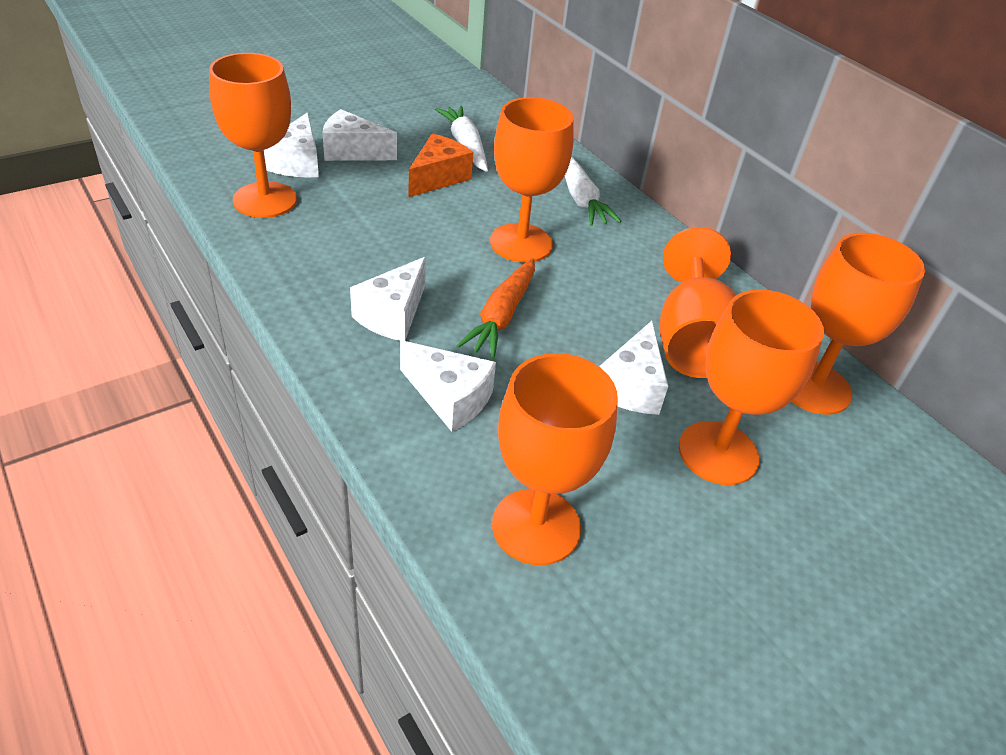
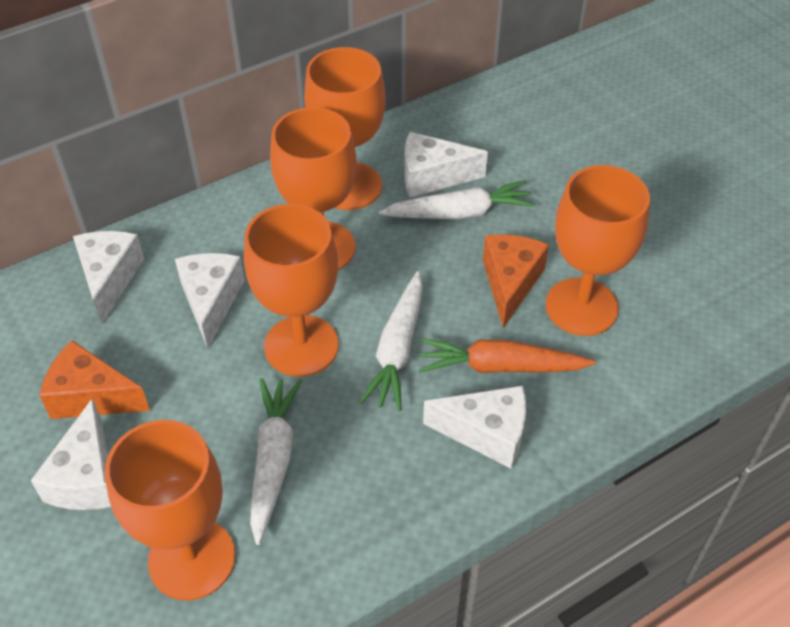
orange cheese: 1 -> 2
orange goblet: 6 -> 5
white carrot: 2 -> 3

